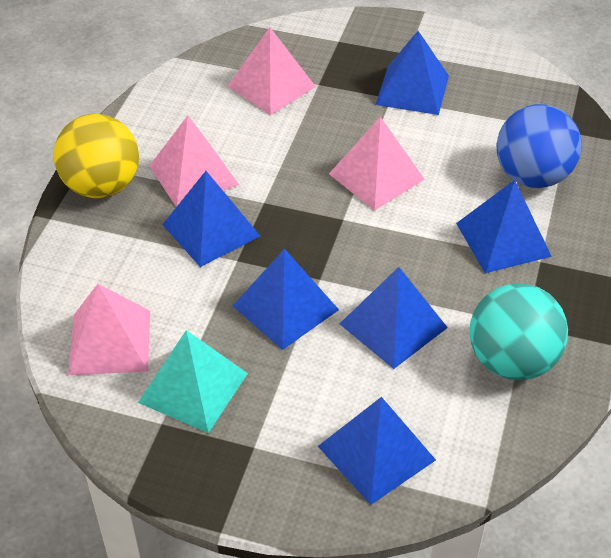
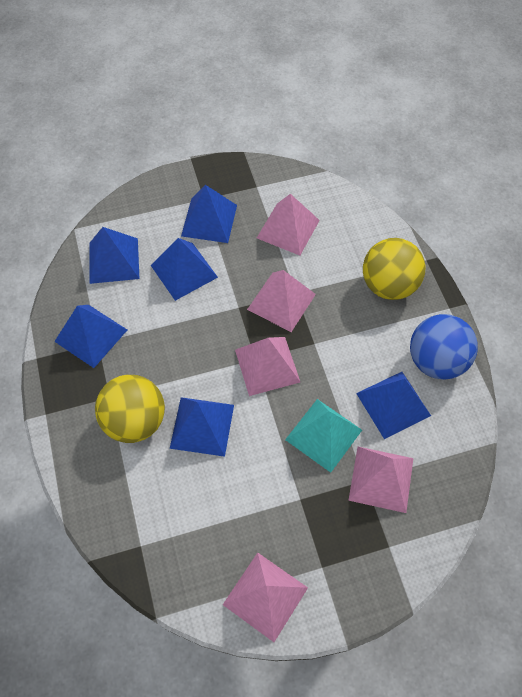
pink pyramid: 4 -> 5
turquoise ball: 1 -> 0
yellow ball: 1 -> 2

